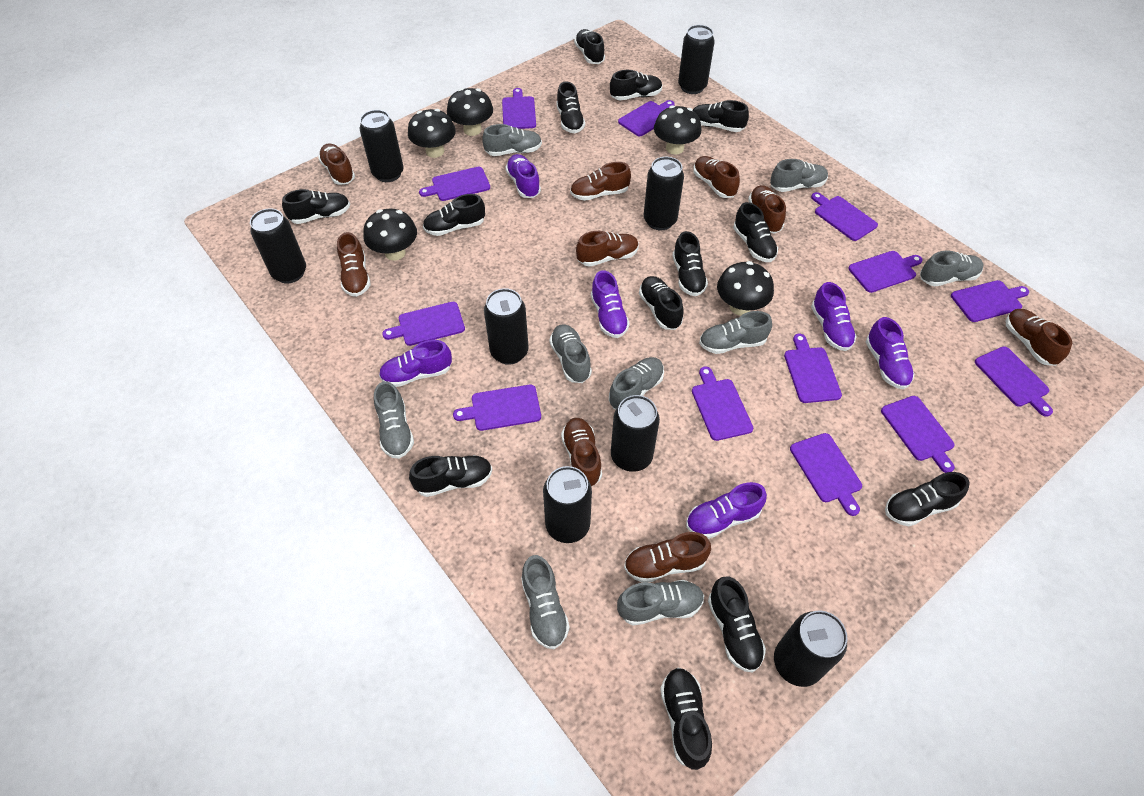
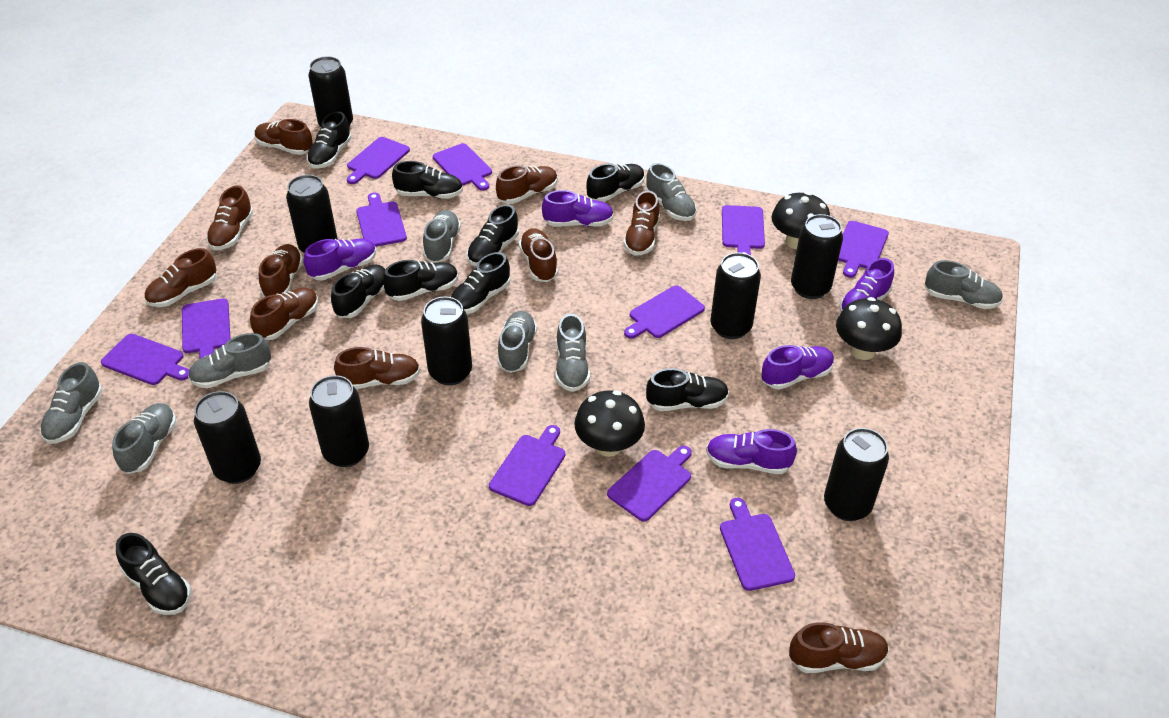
black mushroom: 5 -> 3
black shoe: 13 -> 9
brown shoe: 9 -> 10
grey shoe: 9 -> 8
purple cutting board: 13 -> 11
purple shoe: 6 -> 5

